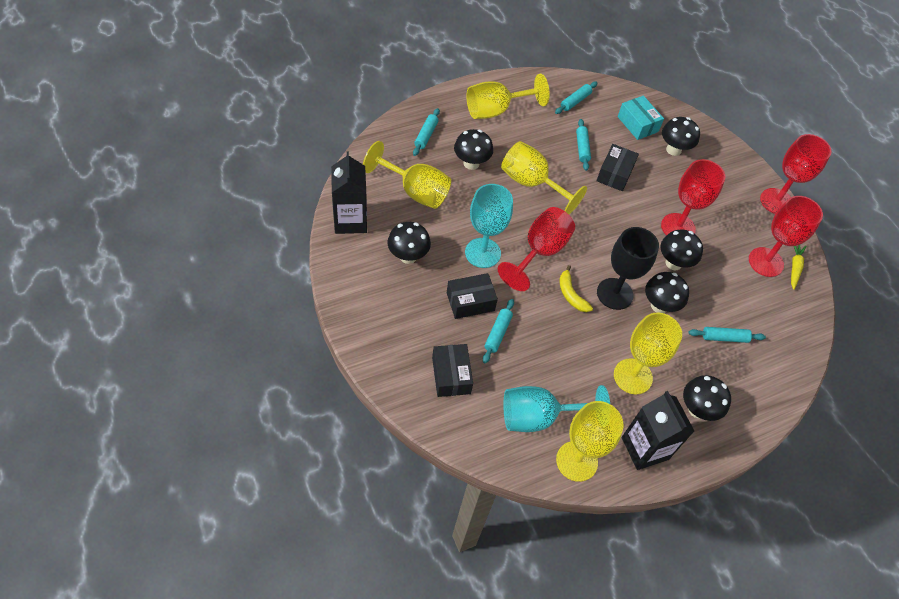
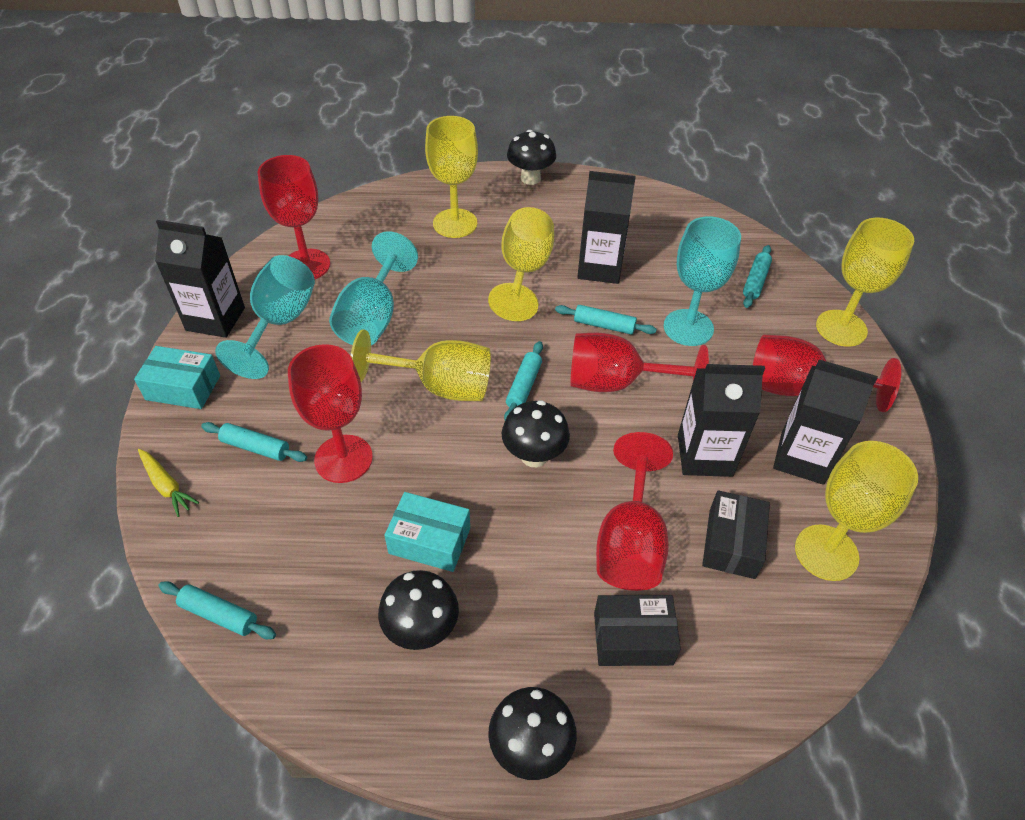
black box: 3 -> 2
black carton: 2 -> 4
black goblet: 1 -> 0
black mushroom: 6 -> 4
red goblet: 4 -> 5
turquoise box: 1 -> 2
turquoise goblet: 2 -> 3
yellow banana: 1 -> 0

